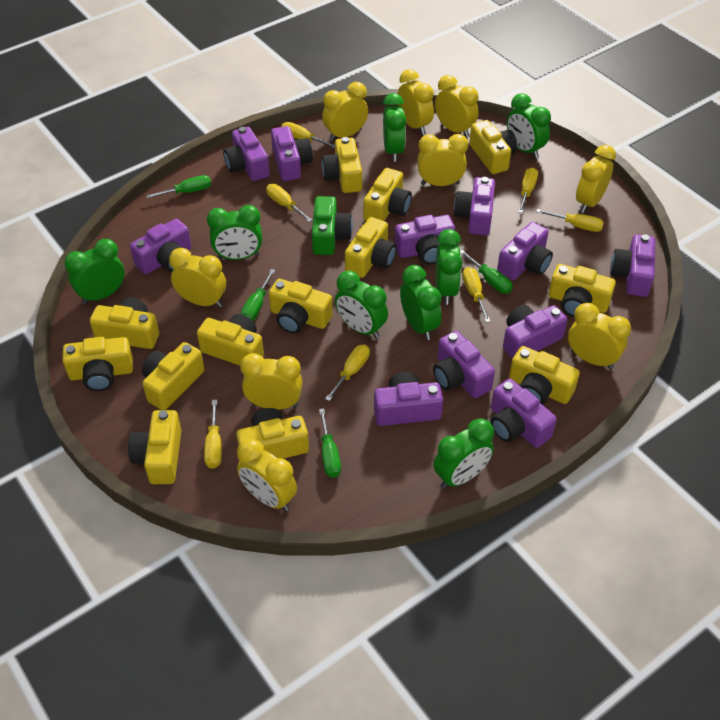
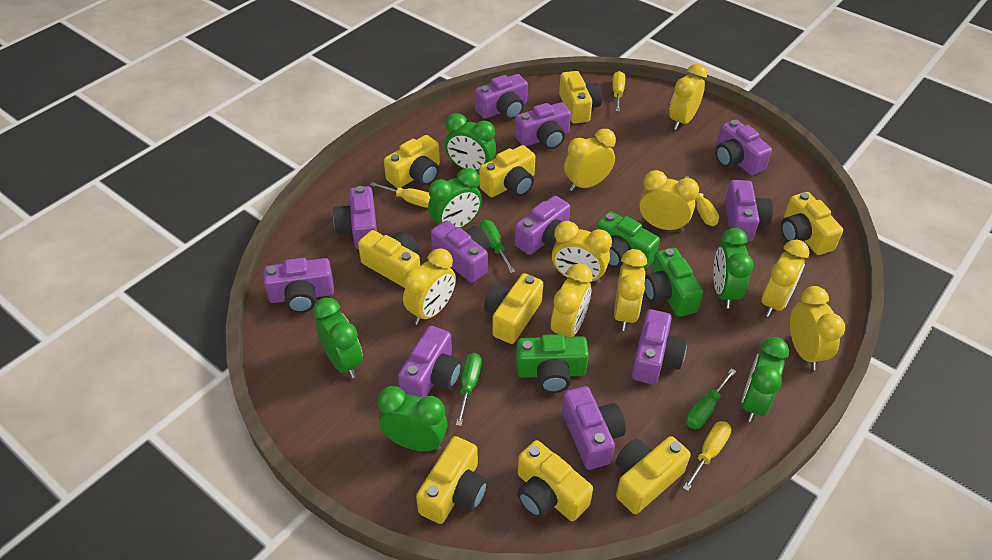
green camera: 1 -> 3
green clock: 8 -> 6
green screwdriver: 4 -> 3
yellow camera: 13 -> 9
yellow screwdriver: 7 -> 4

